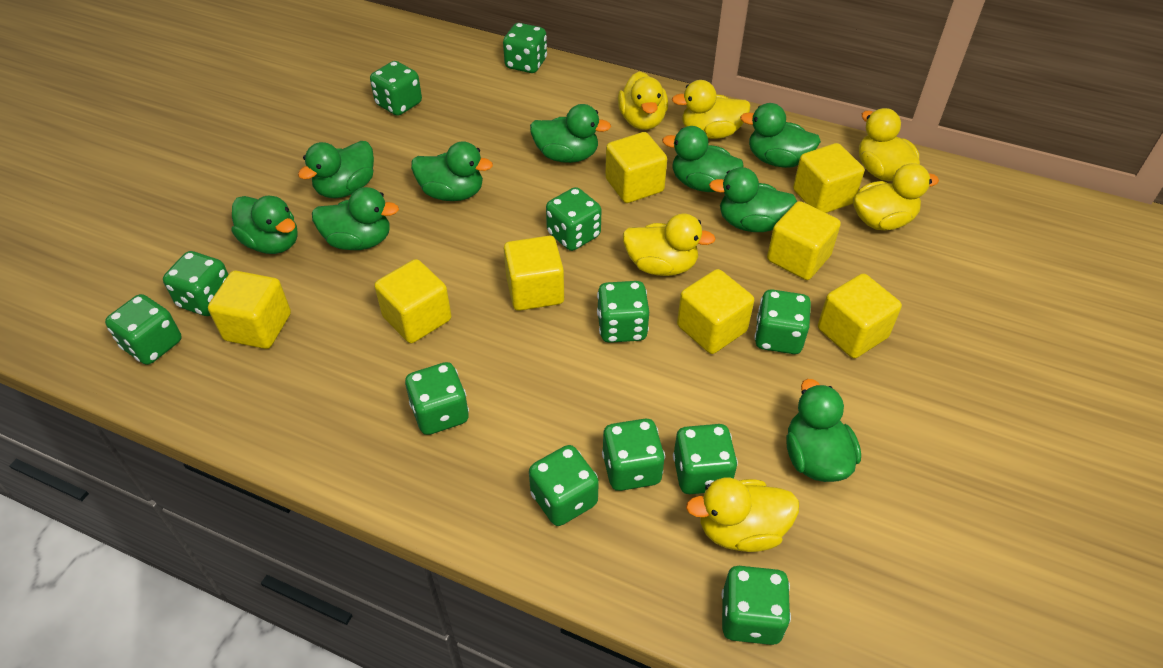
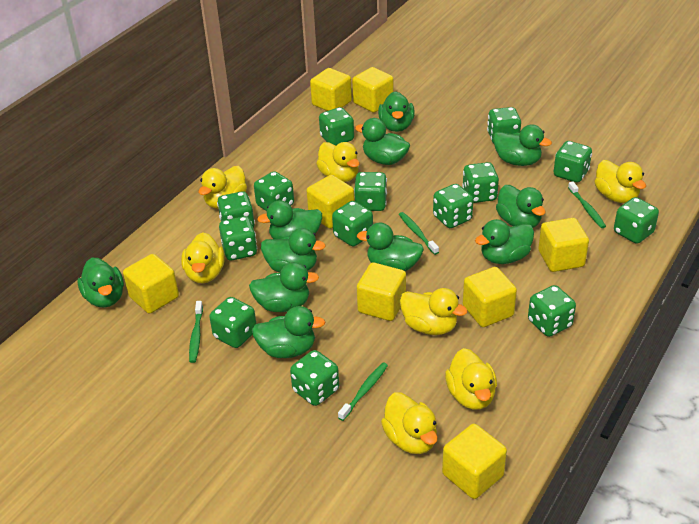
green dice: 12 -> 14
green duck: 9 -> 11
green toothbrush: 0 -> 4
yellow duck: 6 -> 7

